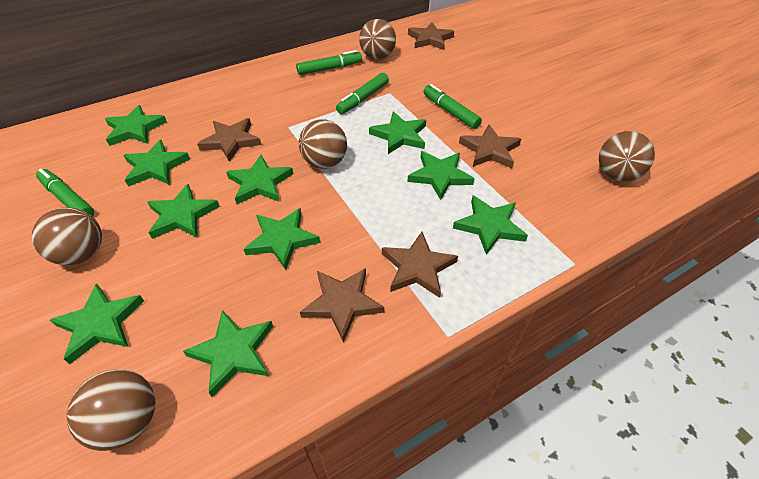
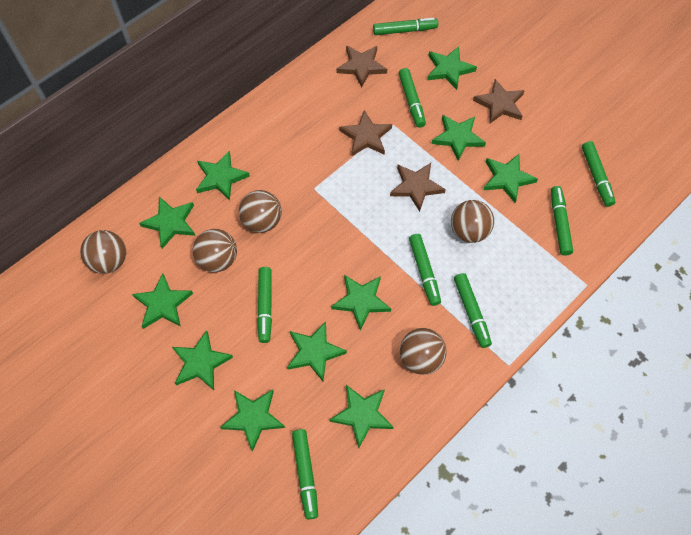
brown star: 5 -> 4
green marker: 4 -> 8
green star: 10 -> 11

